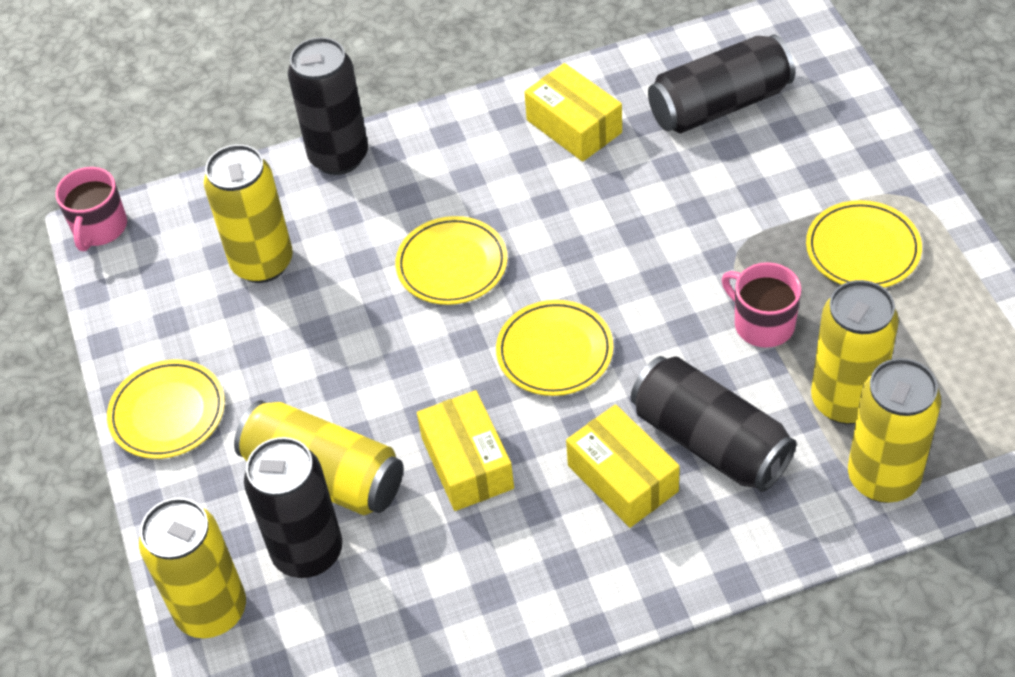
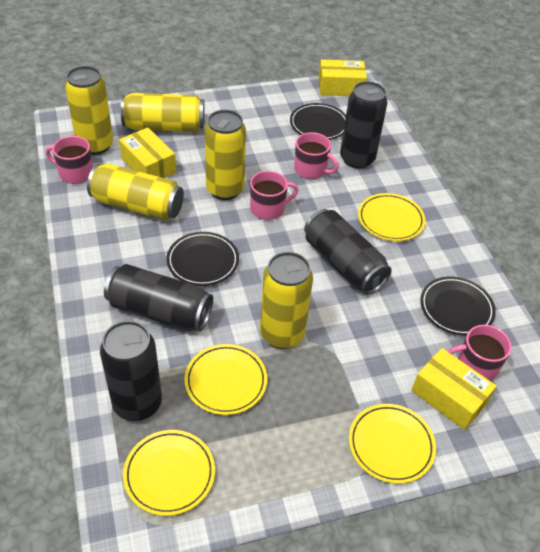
black plate: 0 -> 3
pink mug: 2 -> 4

